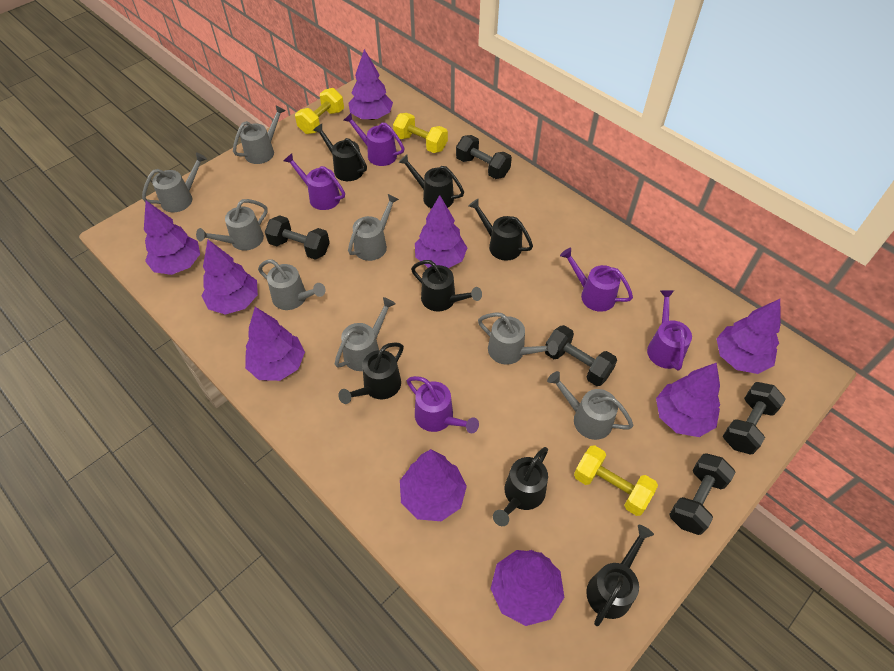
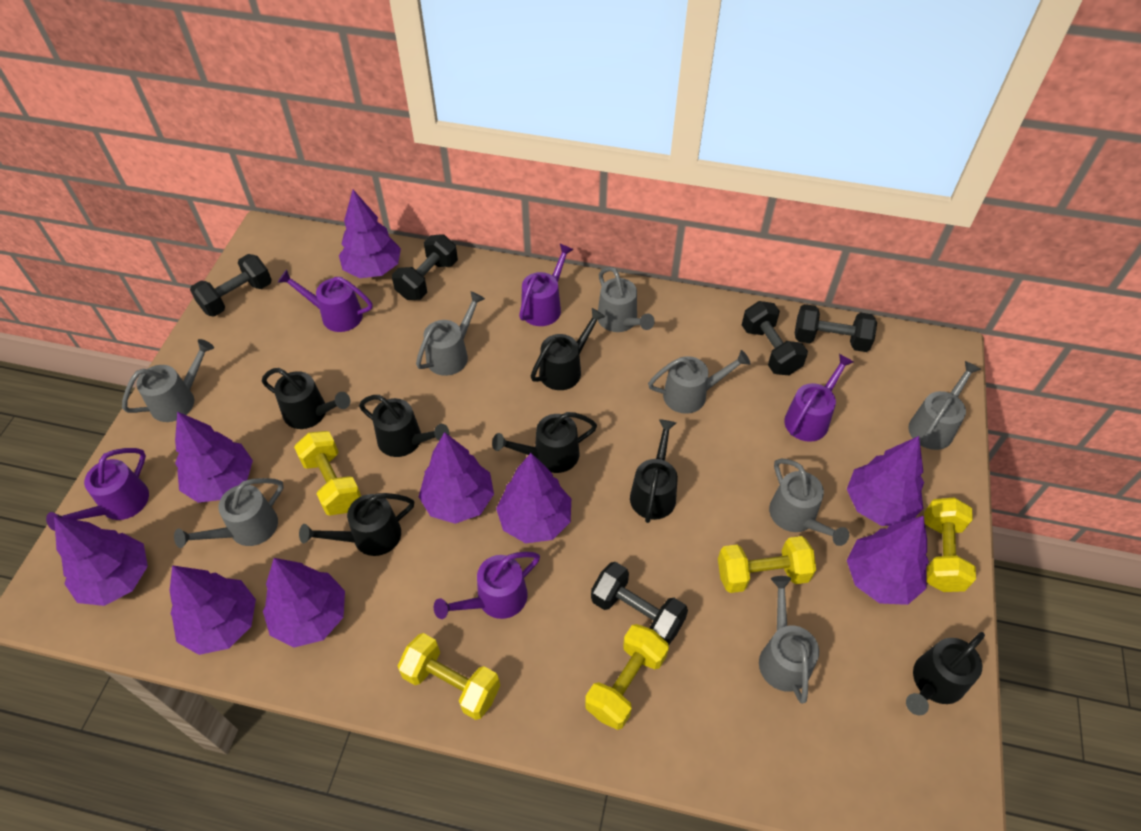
yellow dumbbell: 3 -> 5

